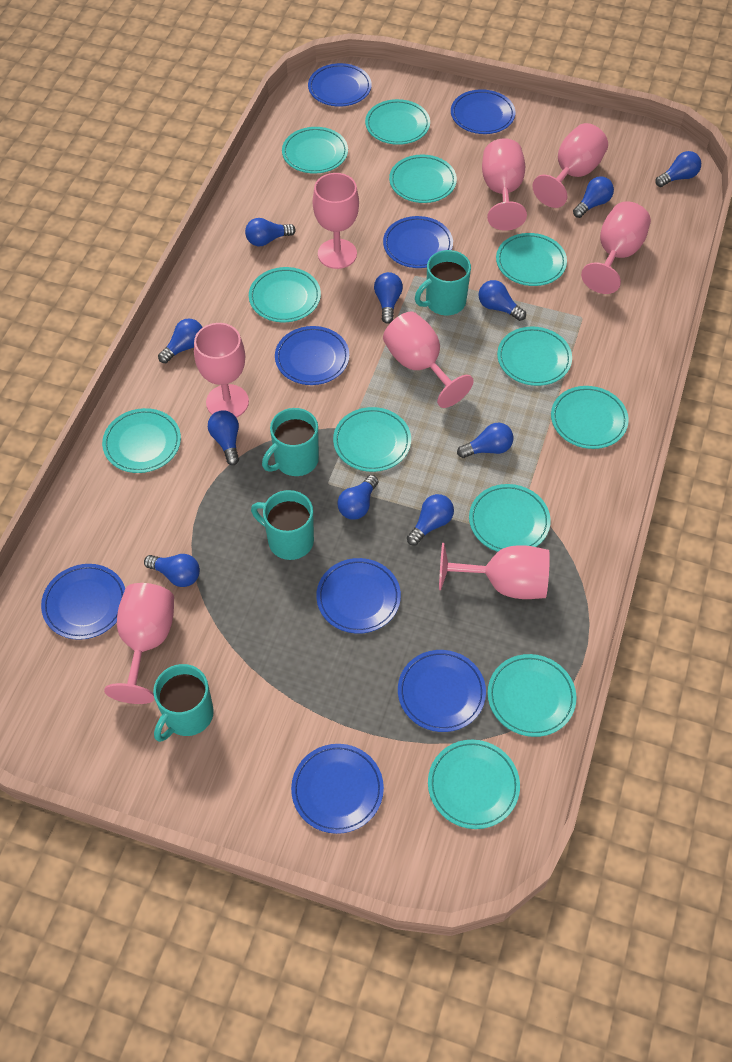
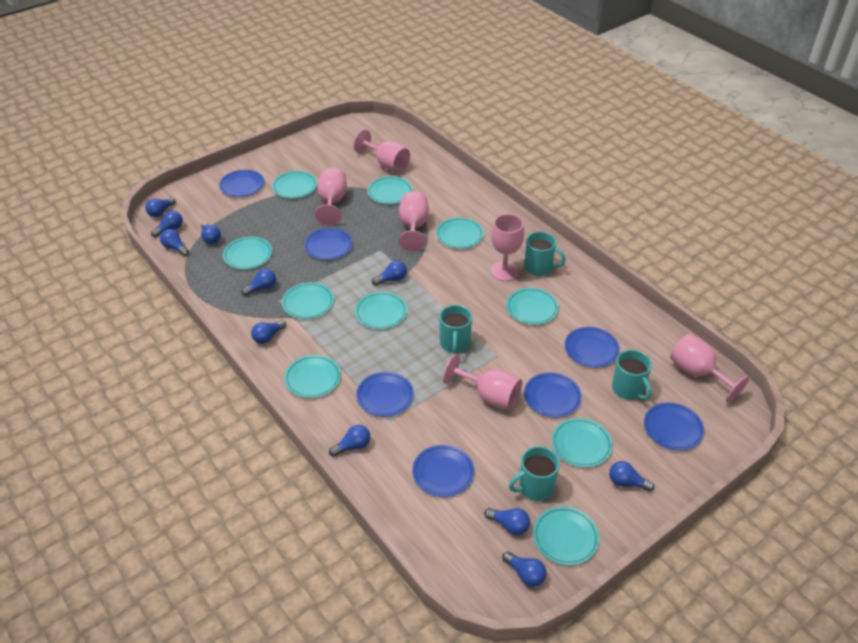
blue plate: 8 -> 7
pink goblet: 8 -> 6
turquoise plate: 12 -> 10

